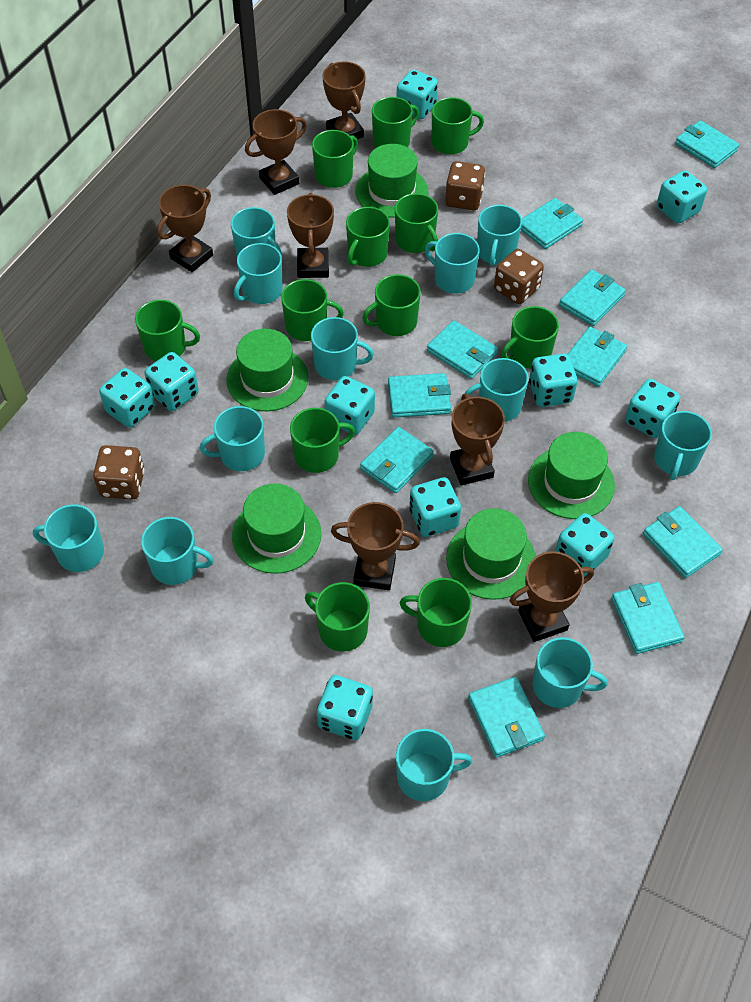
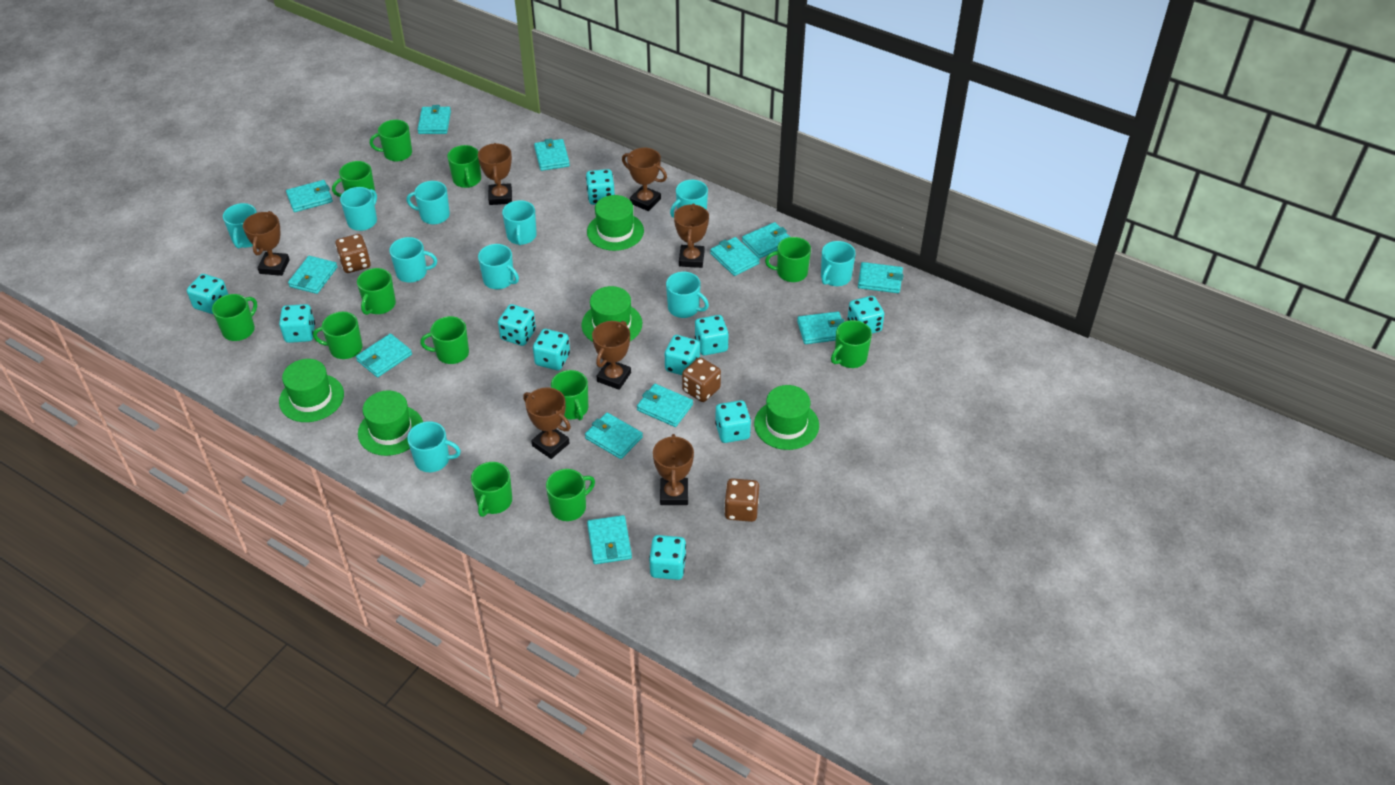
turquoise mug: 12 -> 10
turquoise wallet: 10 -> 12

